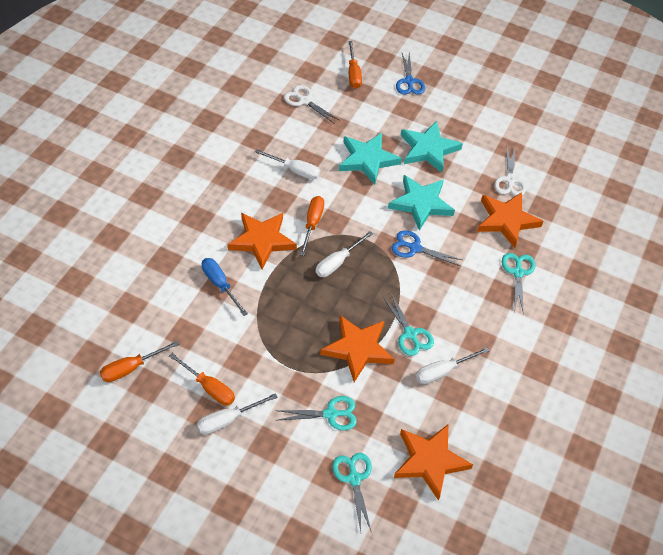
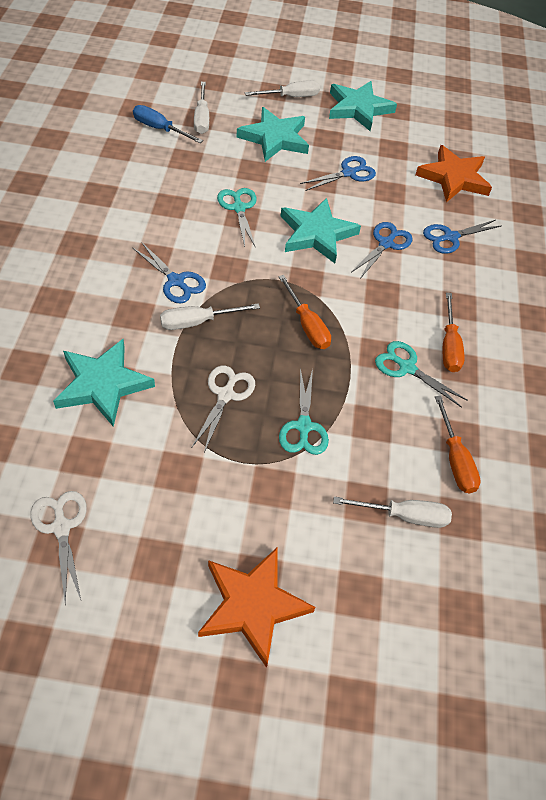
blue scissors: 2 -> 4
orange screwdriver: 4 -> 3
orange star: 4 -> 2
turquoise scissors: 4 -> 3
turquoise star: 3 -> 4

